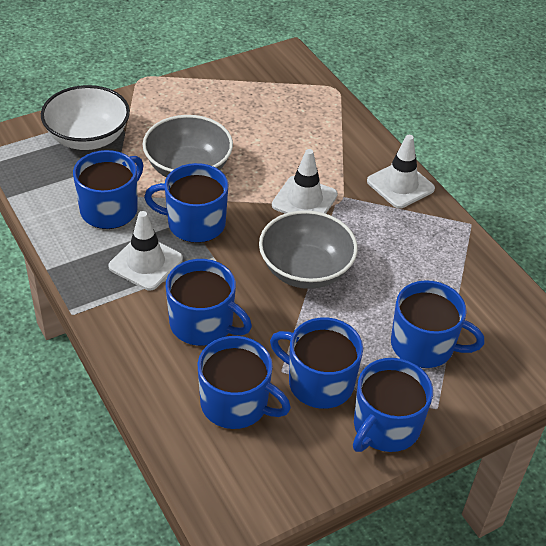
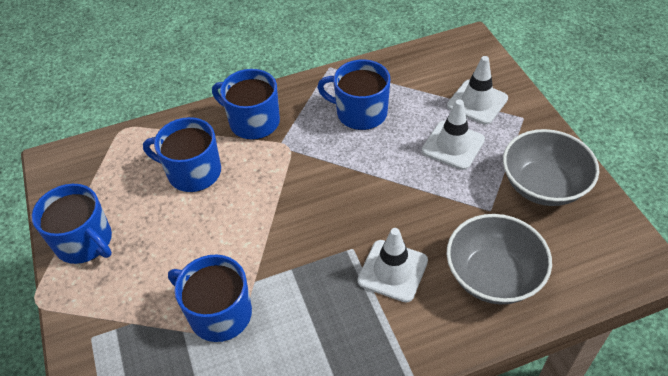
blue mug: 7 -> 5
white bowl: 1 -> 0

